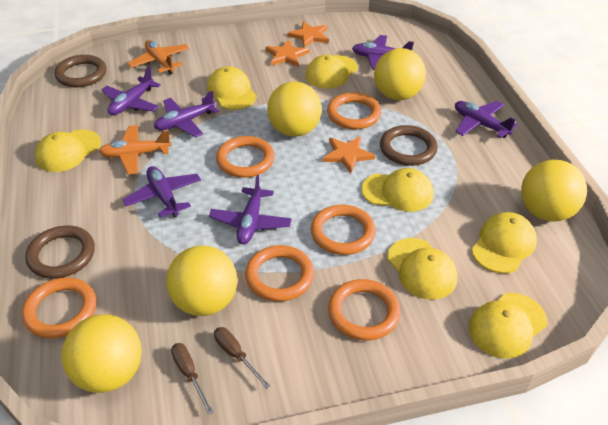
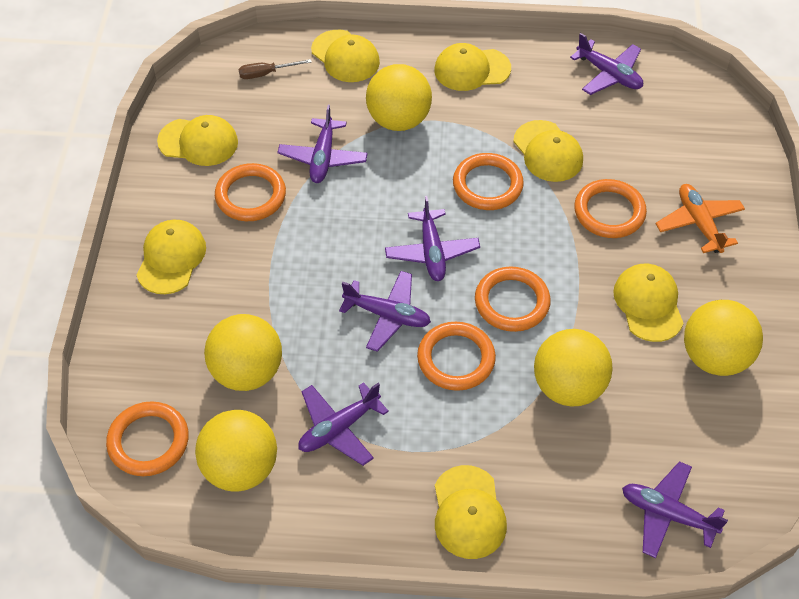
brown ring: 3 -> 0
brown screwdriver: 2 -> 1
orange plane: 2 -> 1
orange star: 3 -> 0

